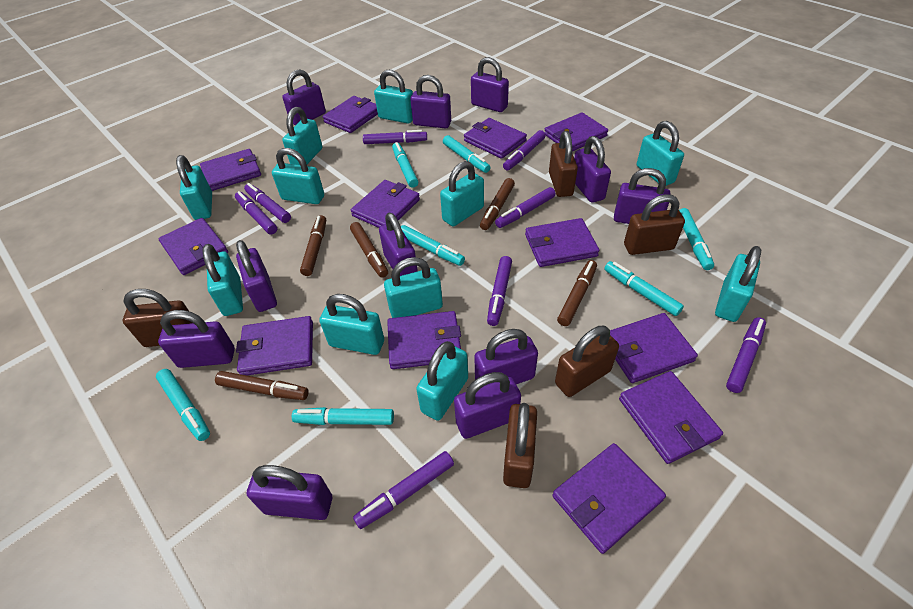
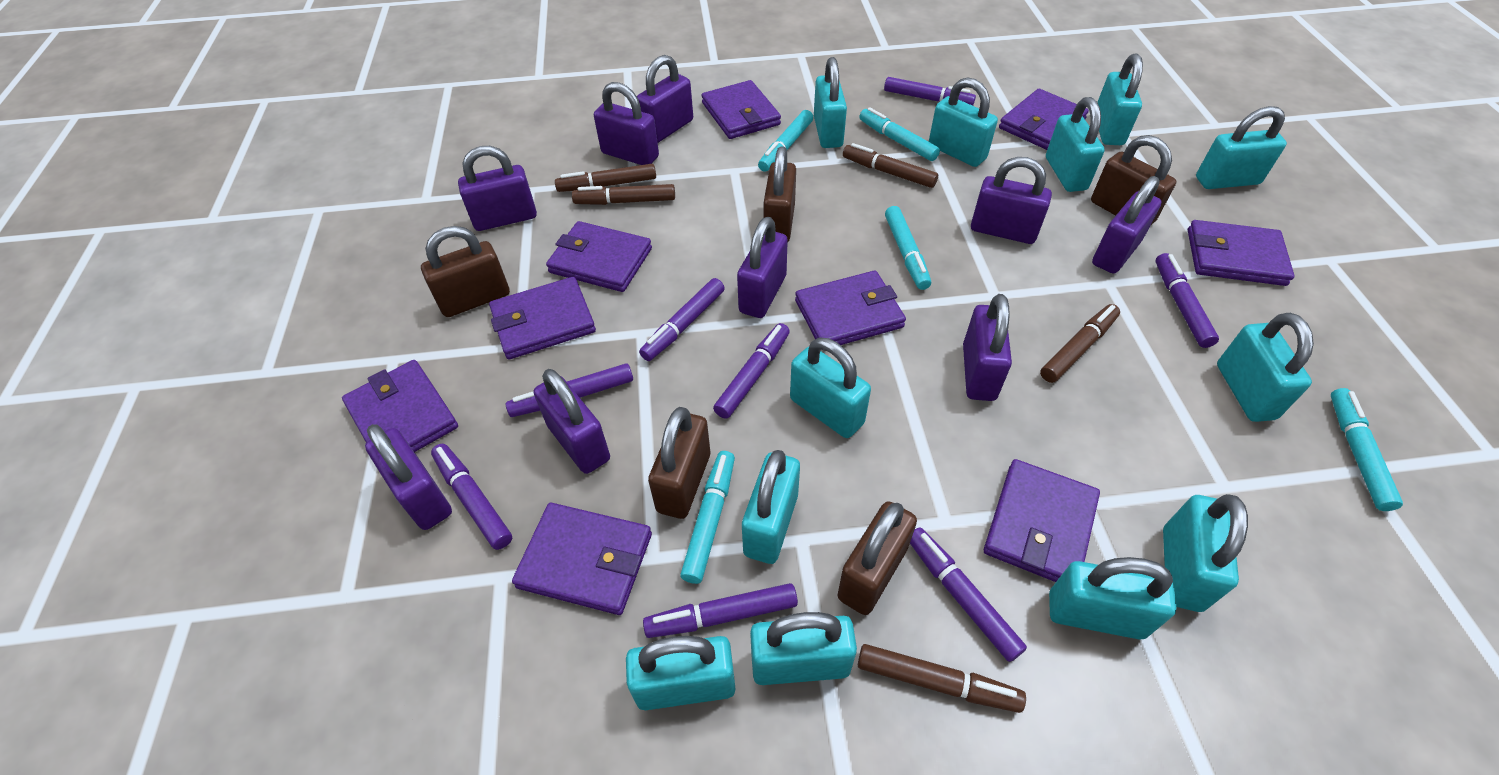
purple padlock: 11 -> 9
purple wallet: 12 -> 9
turquoise marker: 7 -> 5
turquoise padlock: 11 -> 12

